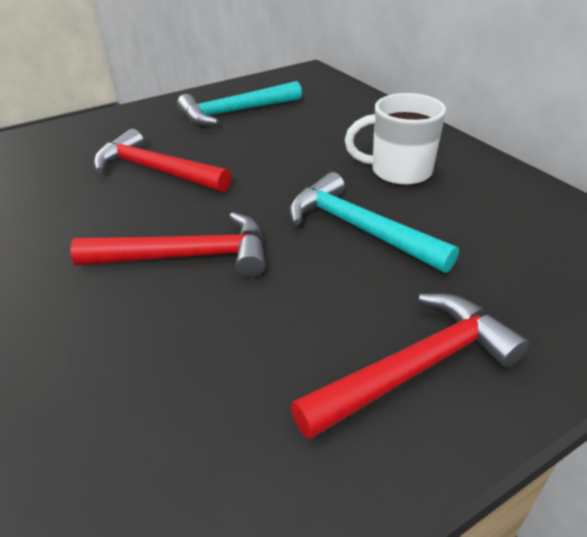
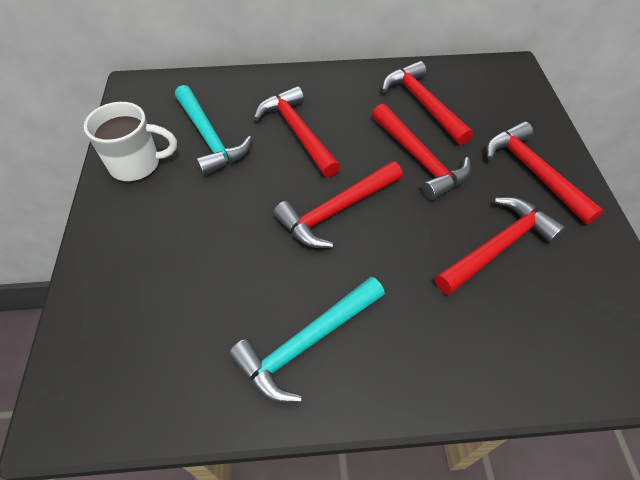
red hammer: 3 -> 6

